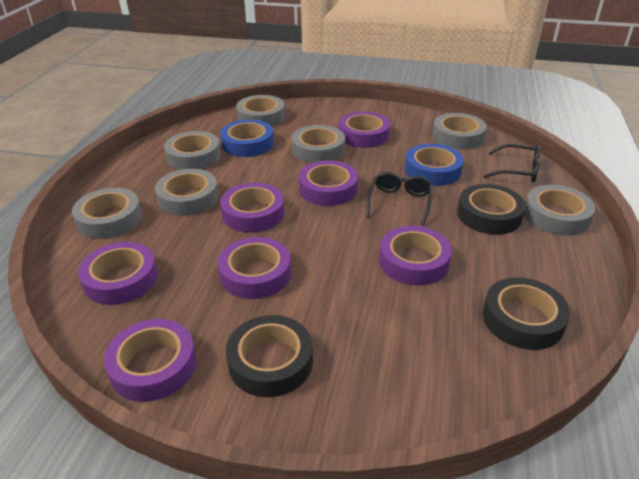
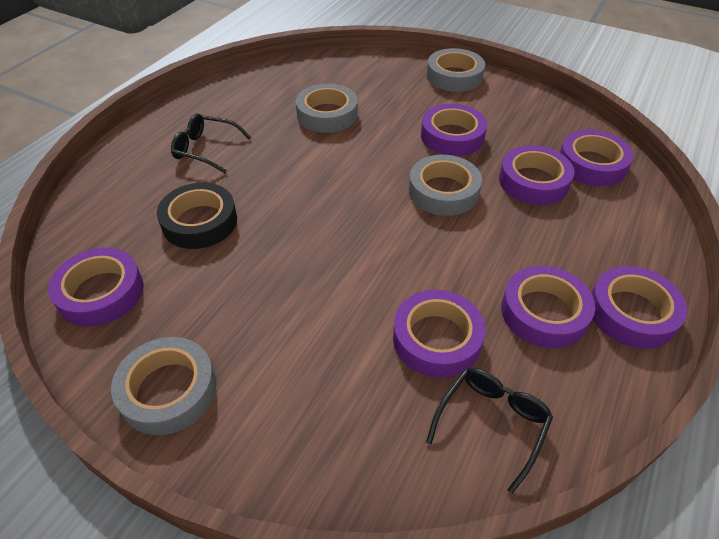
black tape: 3 -> 1
blue tape: 2 -> 0
grey tape: 7 -> 4

